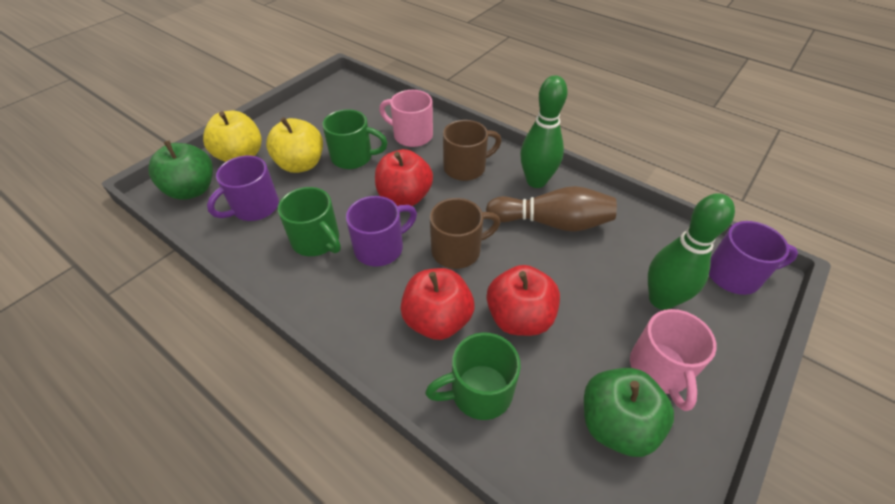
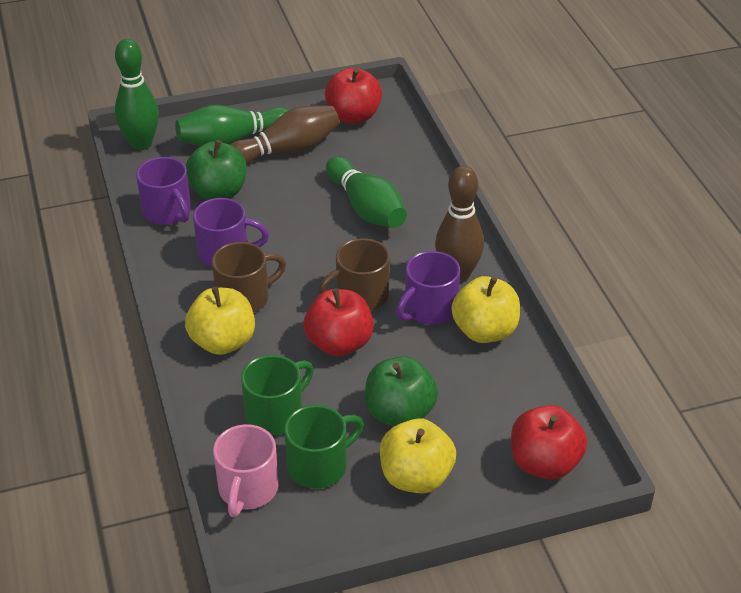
brown bowling pin: 1 -> 2
green bowling pin: 2 -> 3
green mug: 3 -> 2
pink mug: 2 -> 1
yellow apple: 2 -> 3

